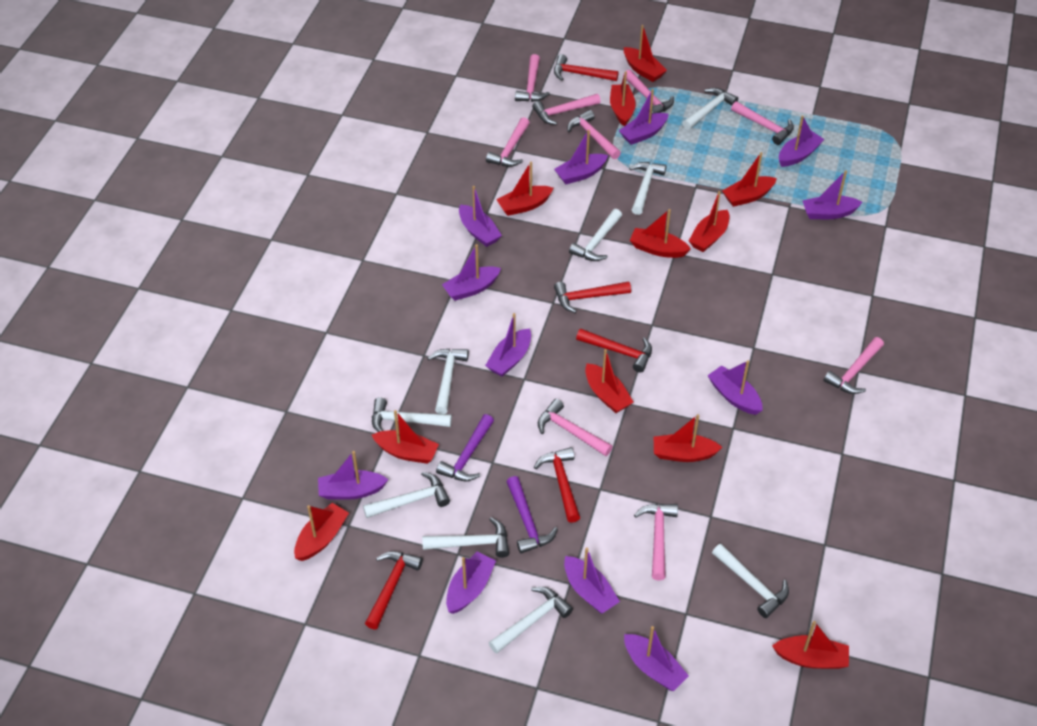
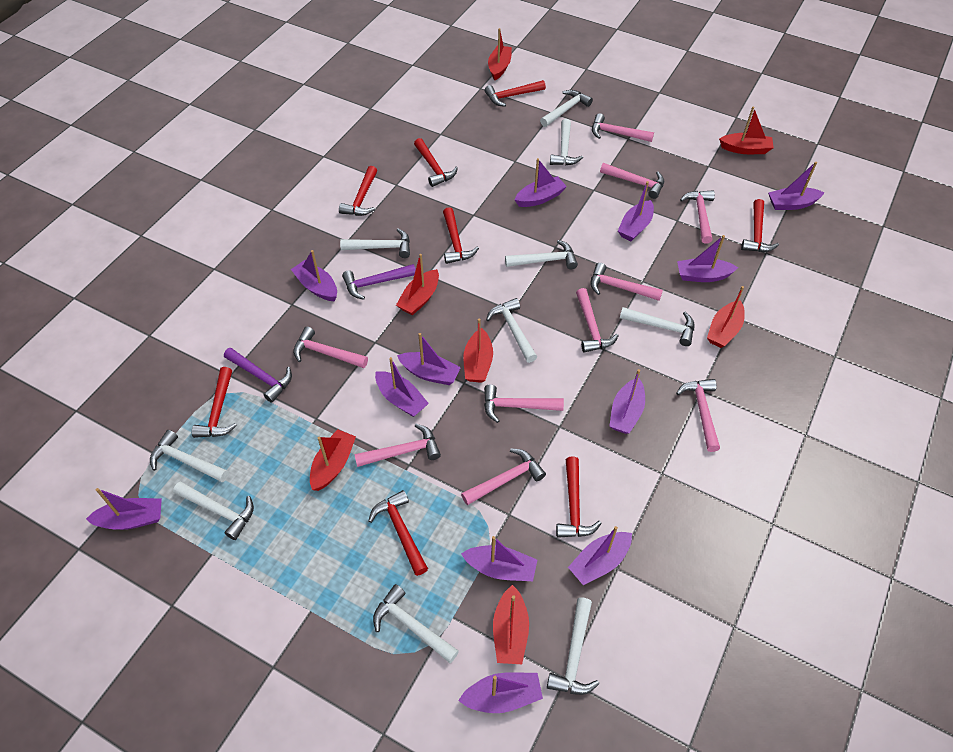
pink hammer: 9 -> 10
red boat: 11 -> 7
red hammer: 5 -> 8
white hammer: 9 -> 10

